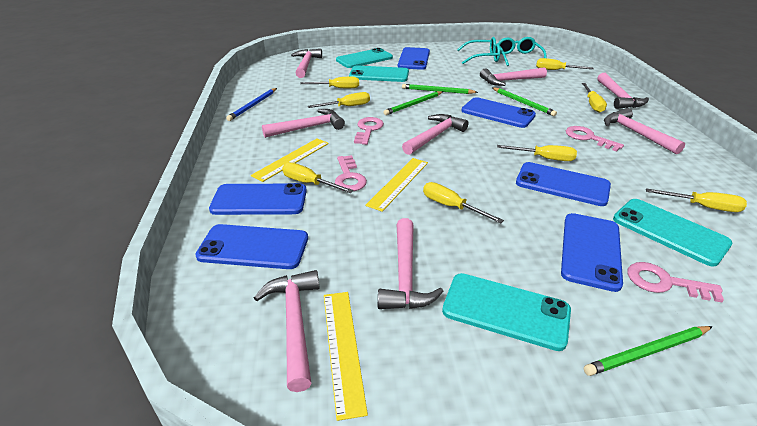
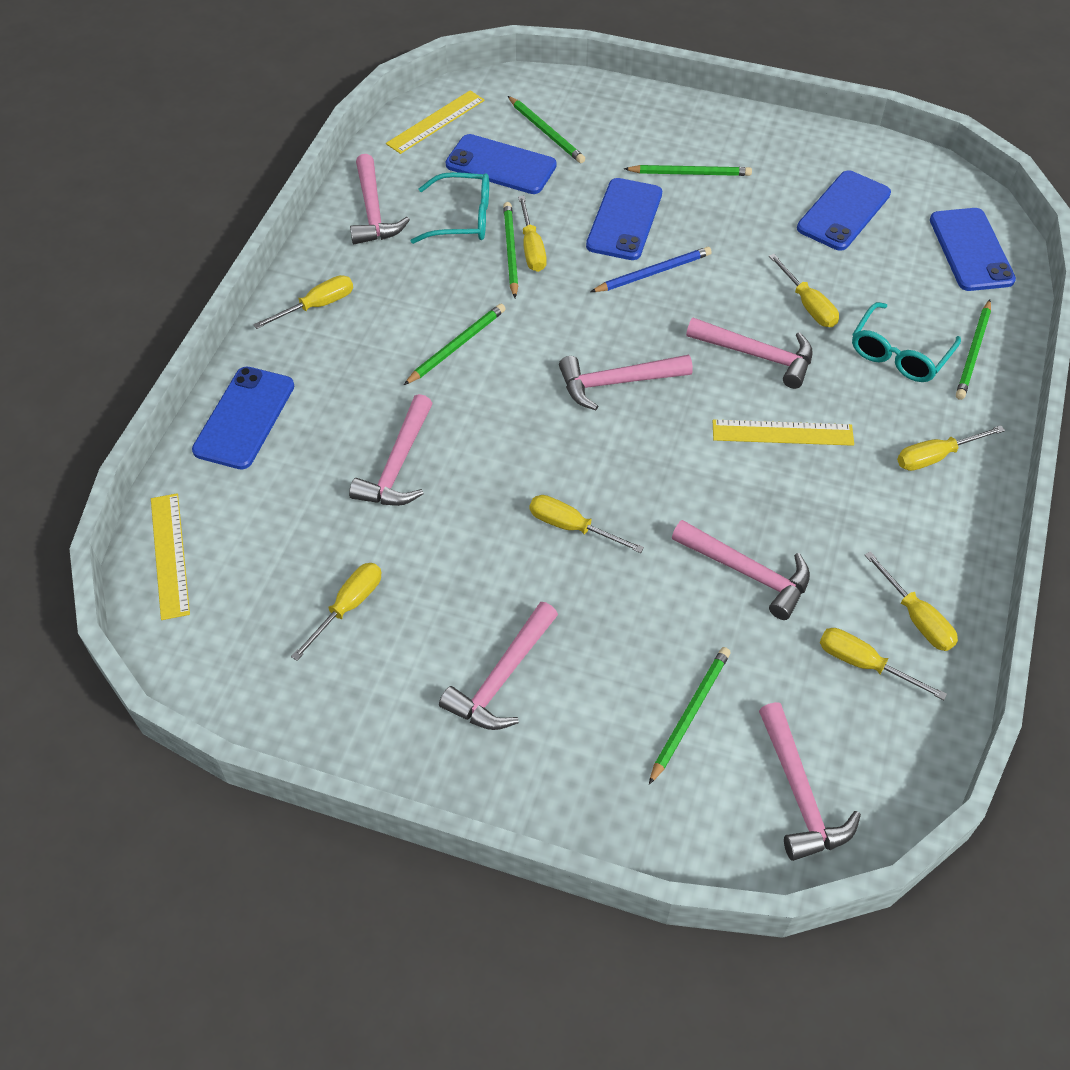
blue phone: 6 -> 5
green pencil: 4 -> 6
pink hammer: 8 -> 7
pink key: 4 -> 0
turquoise phone: 4 -> 0

